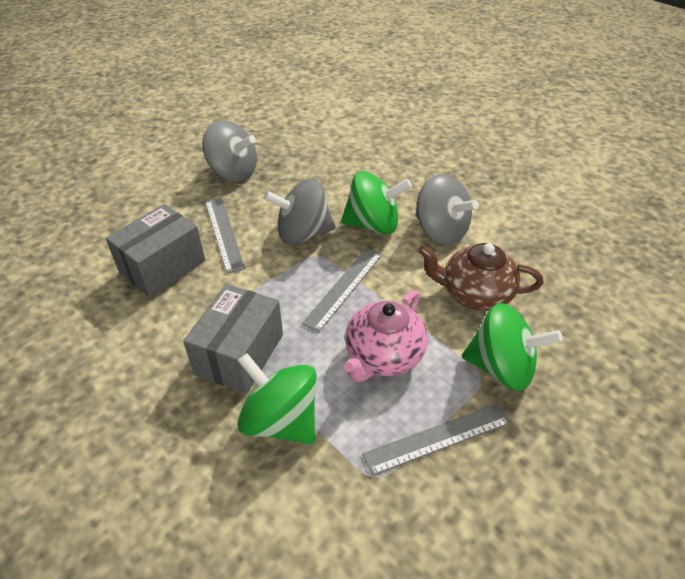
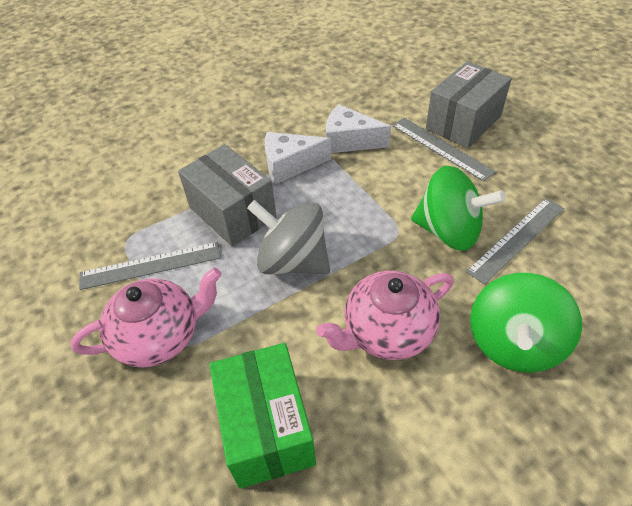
brown teapot: 1 -> 0
green box: 0 -> 1
green spinning top: 3 -> 2
grey spinning top: 3 -> 1
pink teapot: 1 -> 2
white cheese: 0 -> 2

